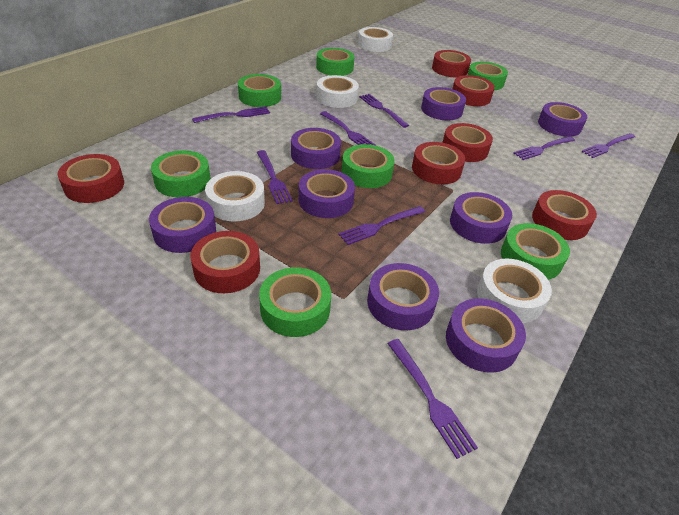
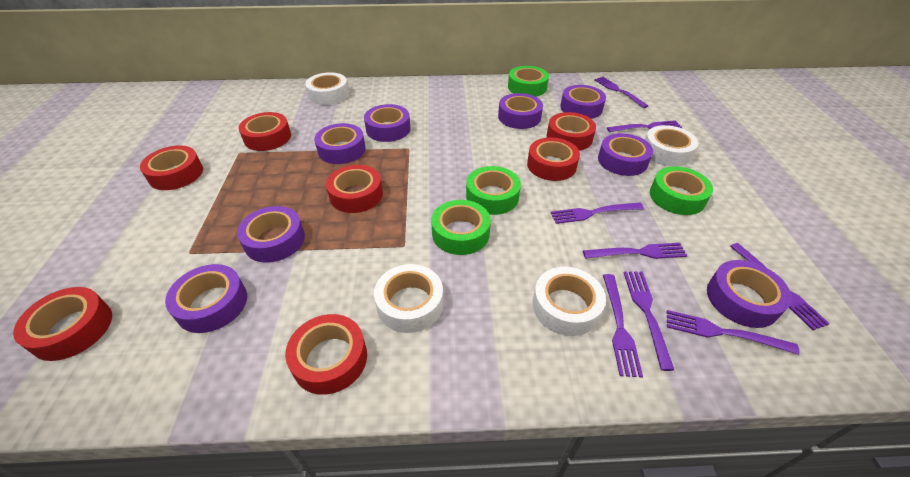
green tape: 7 -> 4

